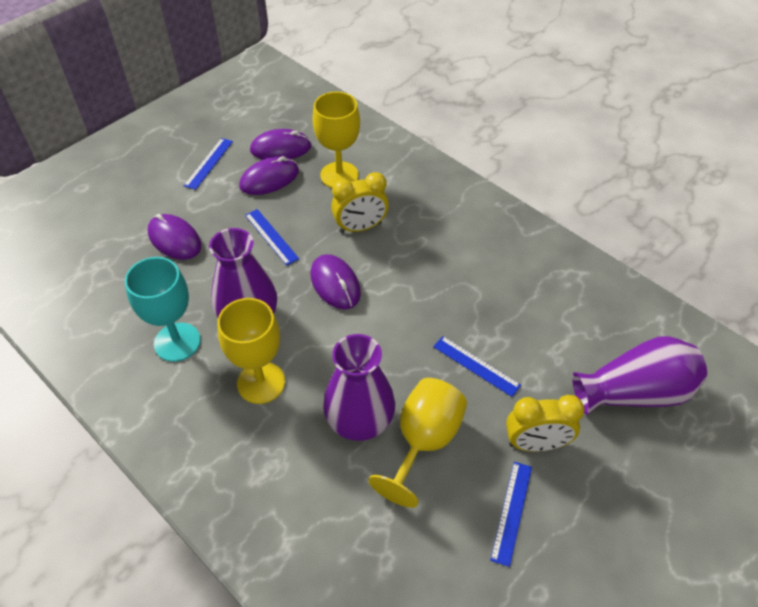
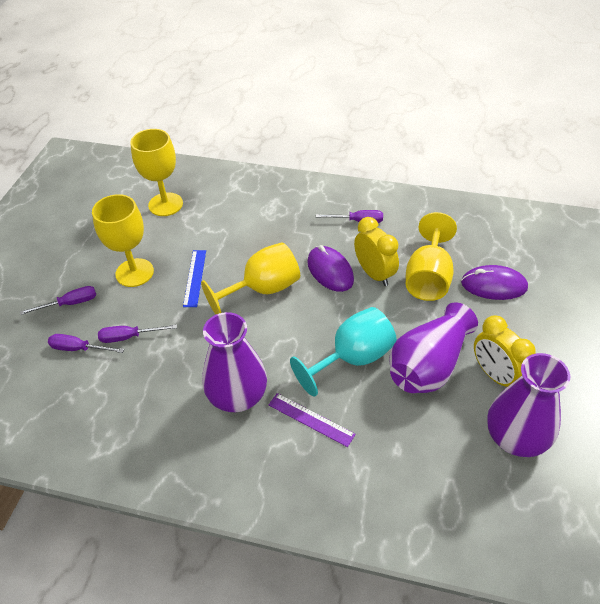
blue ruler: 4 -> 1
purple mouse: 4 -> 2
purple ruler: 0 -> 1
purple screwdriver: 0 -> 4
yellow goblet: 3 -> 4

